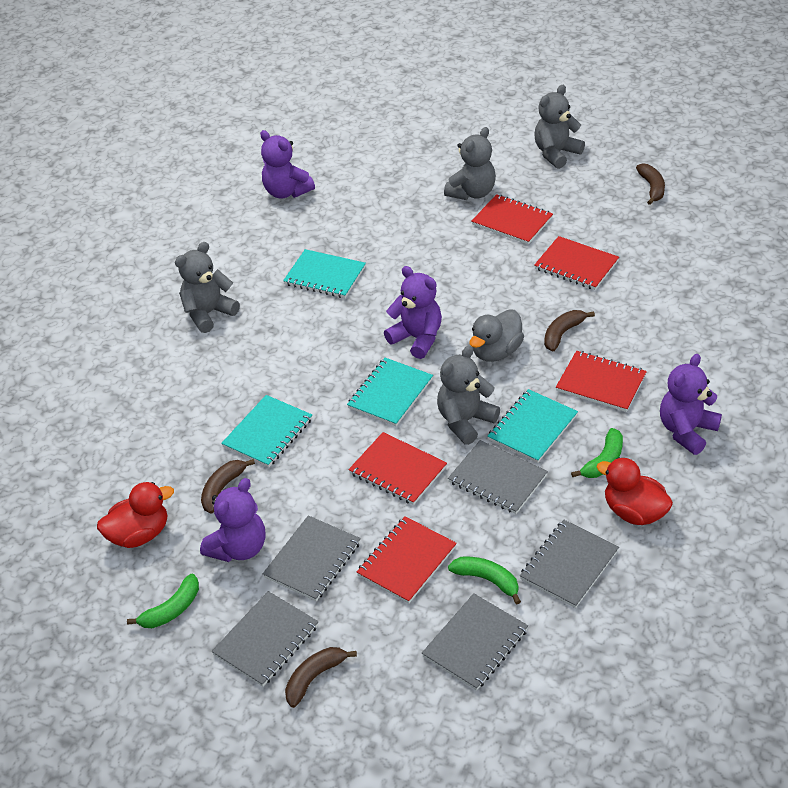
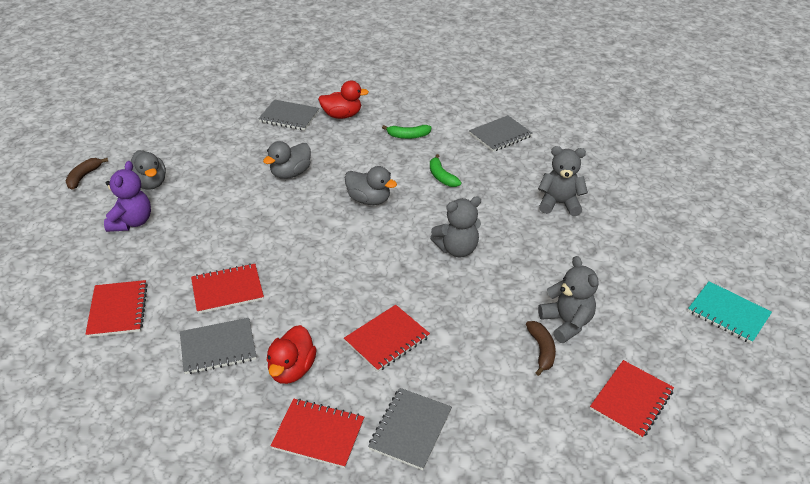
brown banana: 4 -> 2
green banana: 3 -> 2
grey duck: 1 -> 3
grey notebook: 5 -> 4
grey teddy bear: 4 -> 3
purple teddy bear: 4 -> 1
turquoise notebook: 4 -> 1

